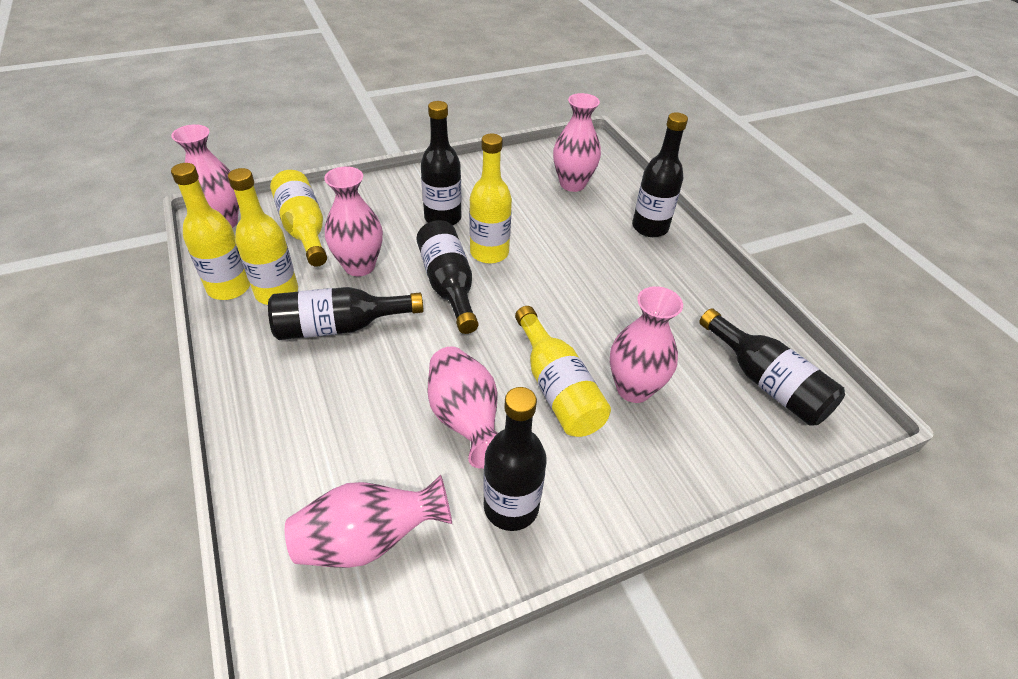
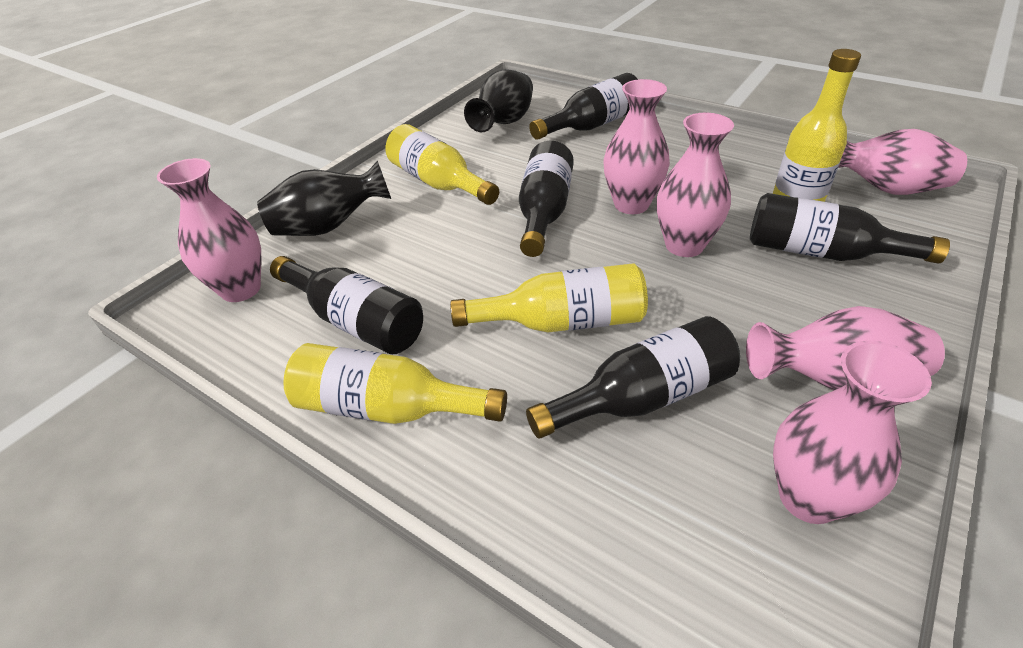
black bottle: 6 -> 5
black vase: 0 -> 2
yellow bottle: 5 -> 4

